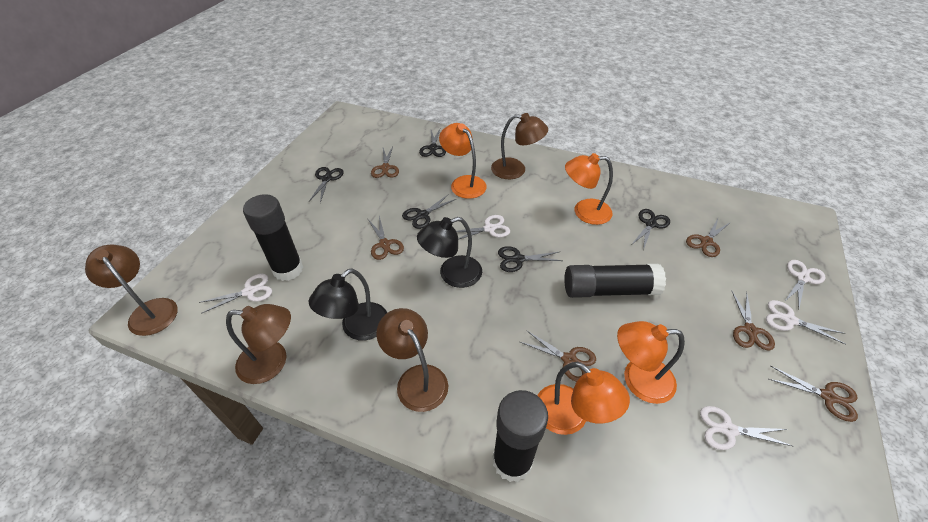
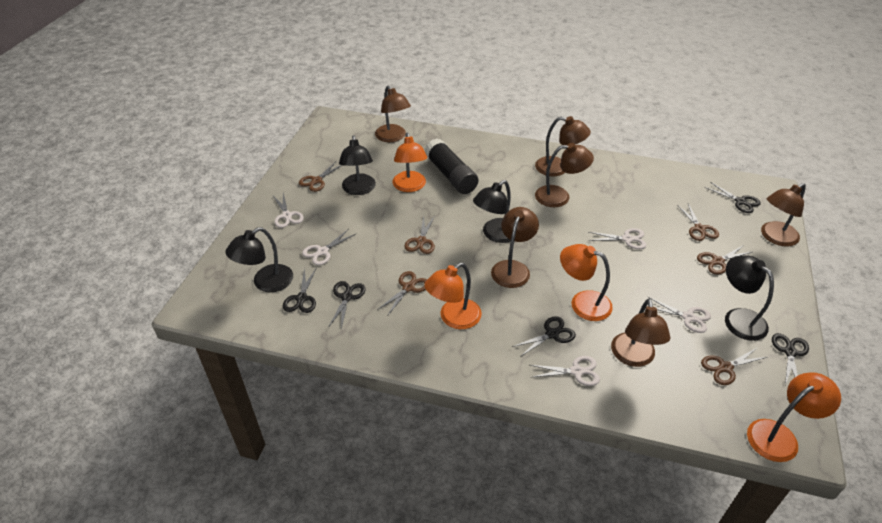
black glue stick: 3 -> 1
black lamp: 2 -> 4
brown lamp: 4 -> 6

